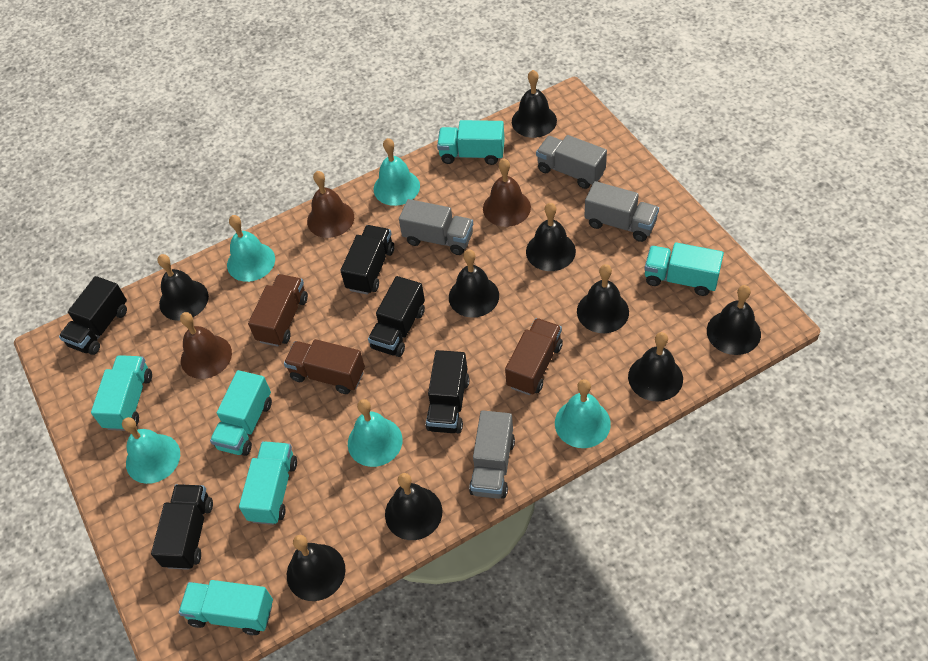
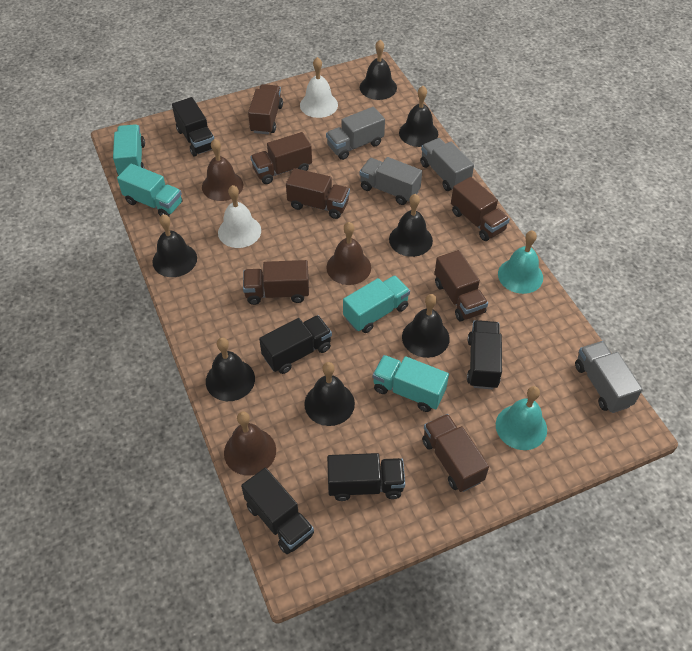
black bell: 9 -> 7
brown truck: 3 -> 7
turquoise bell: 5 -> 2
turquoise truck: 6 -> 4
white bell: 0 -> 2

